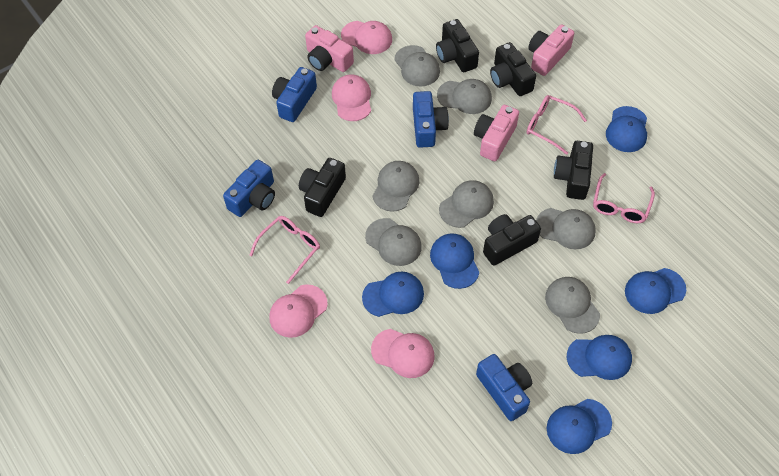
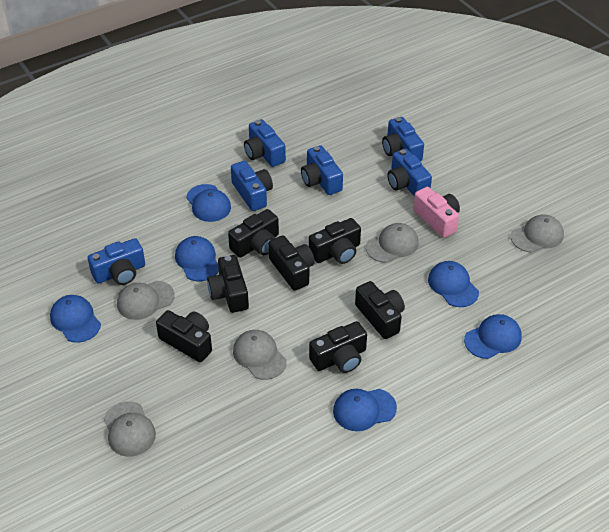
black camera: 5 -> 7
blue camera: 4 -> 6
grey cap: 7 -> 5
pink camera: 3 -> 1
pink cap: 4 -> 0
pink glasses: 3 -> 0

